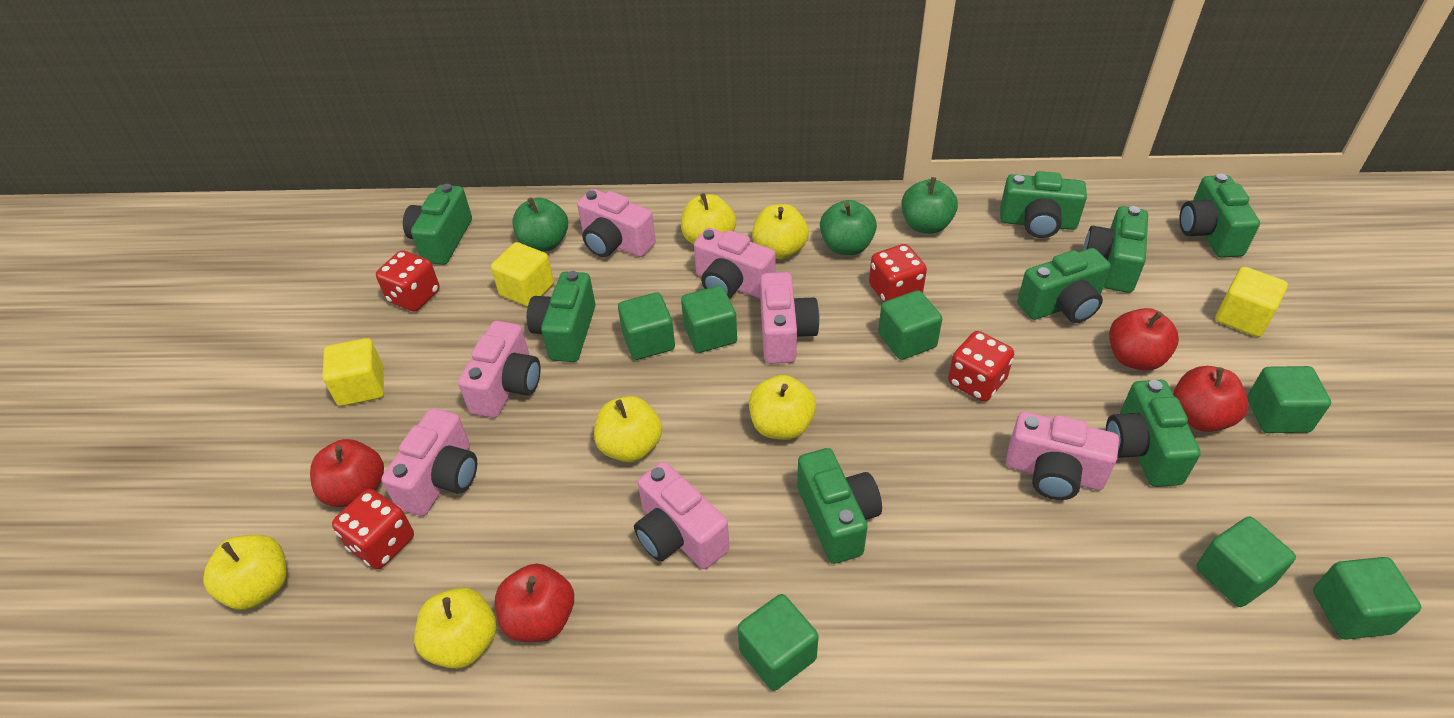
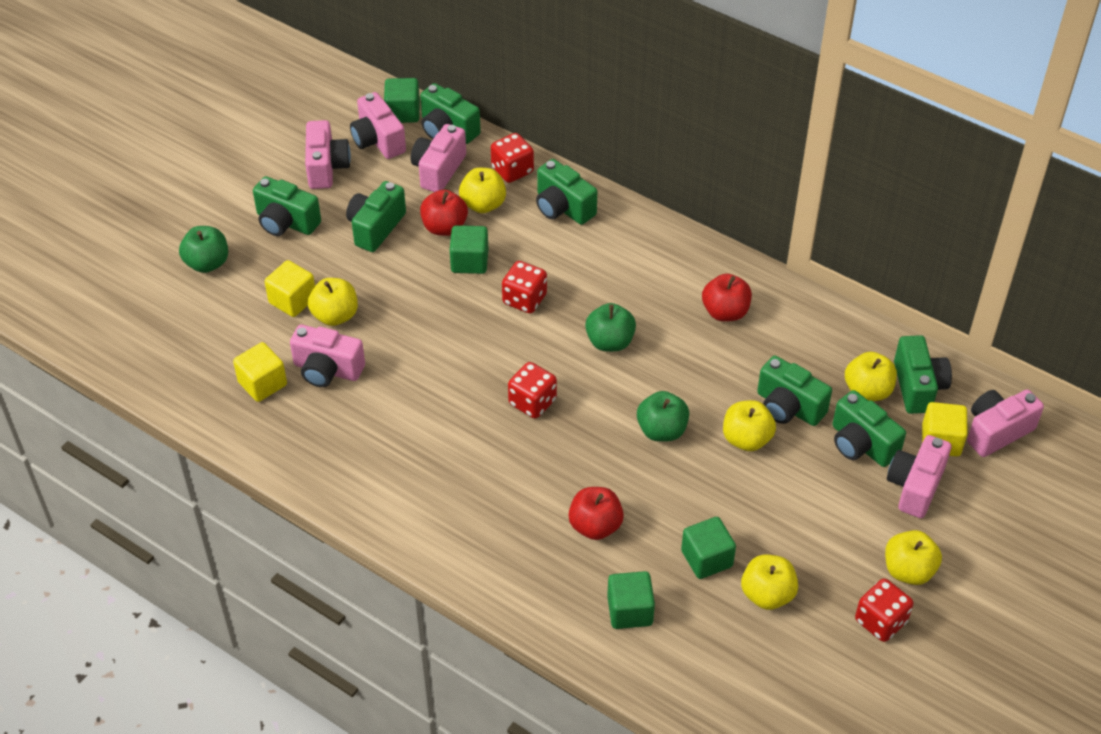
green camera: 8 -> 7
green cube: 7 -> 4
pink camera: 7 -> 6
red apple: 4 -> 3

